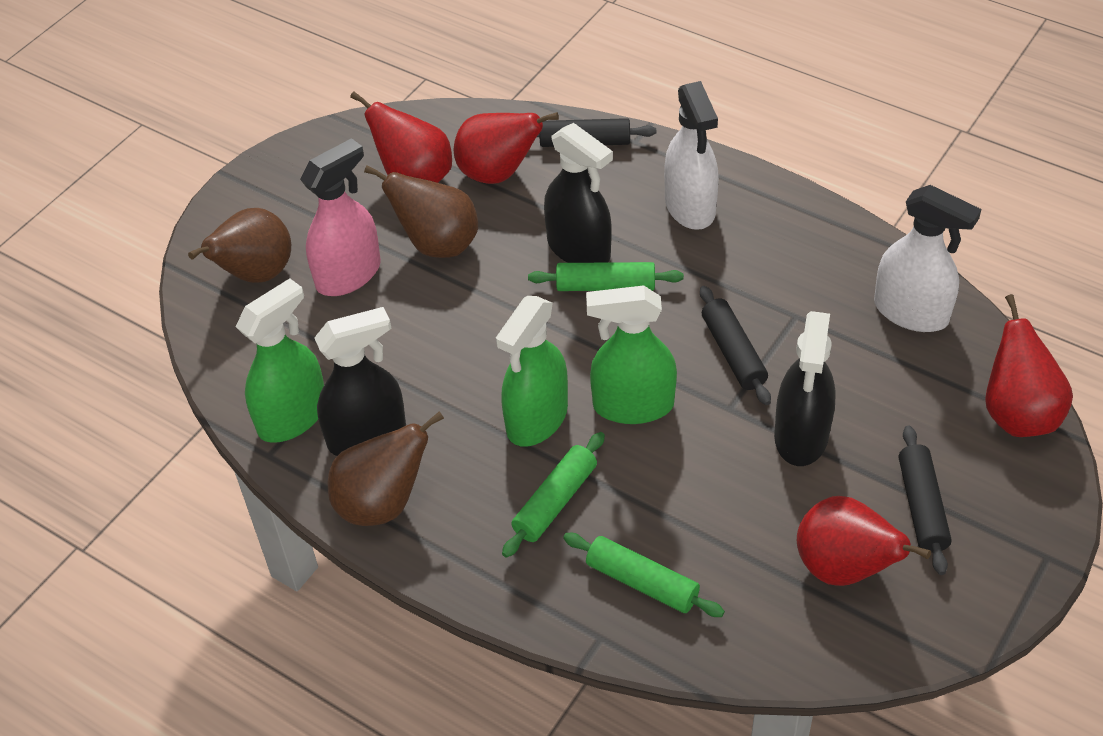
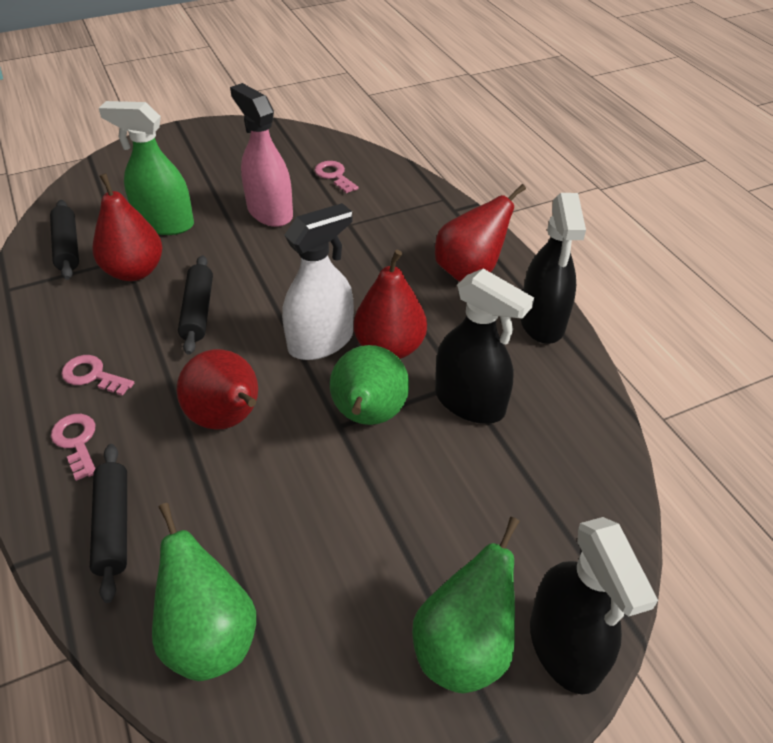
brown pear: 3 -> 0
green pear: 0 -> 3
green rolling pin: 3 -> 0
green spray bottle: 3 -> 1
pink key: 0 -> 3
white spray bottle: 2 -> 1

